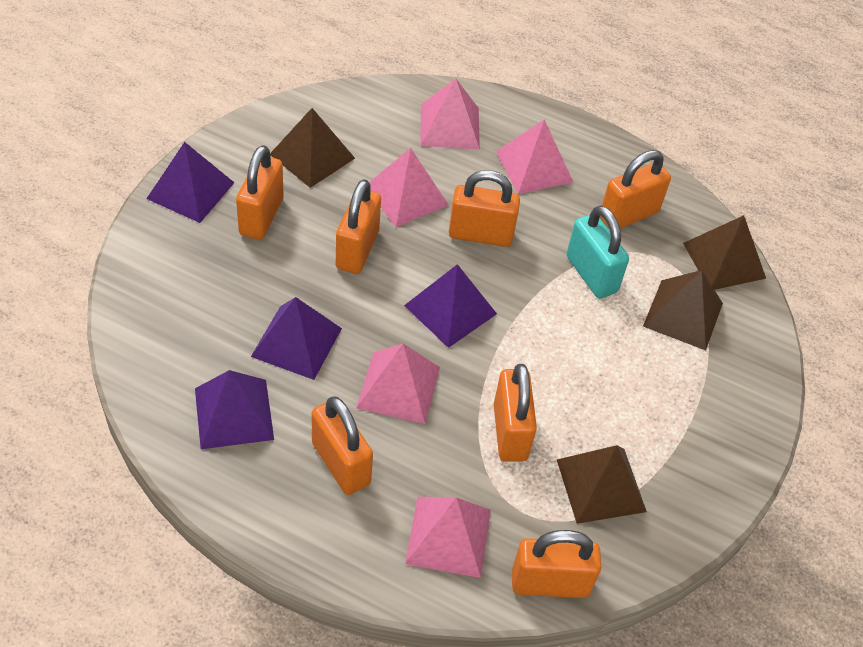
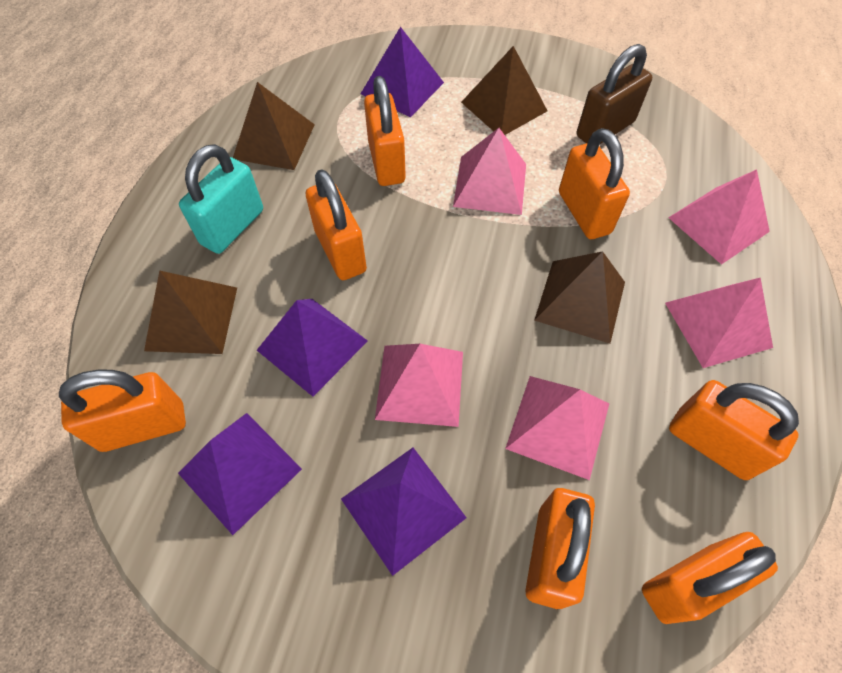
brown padlock: 0 -> 1

